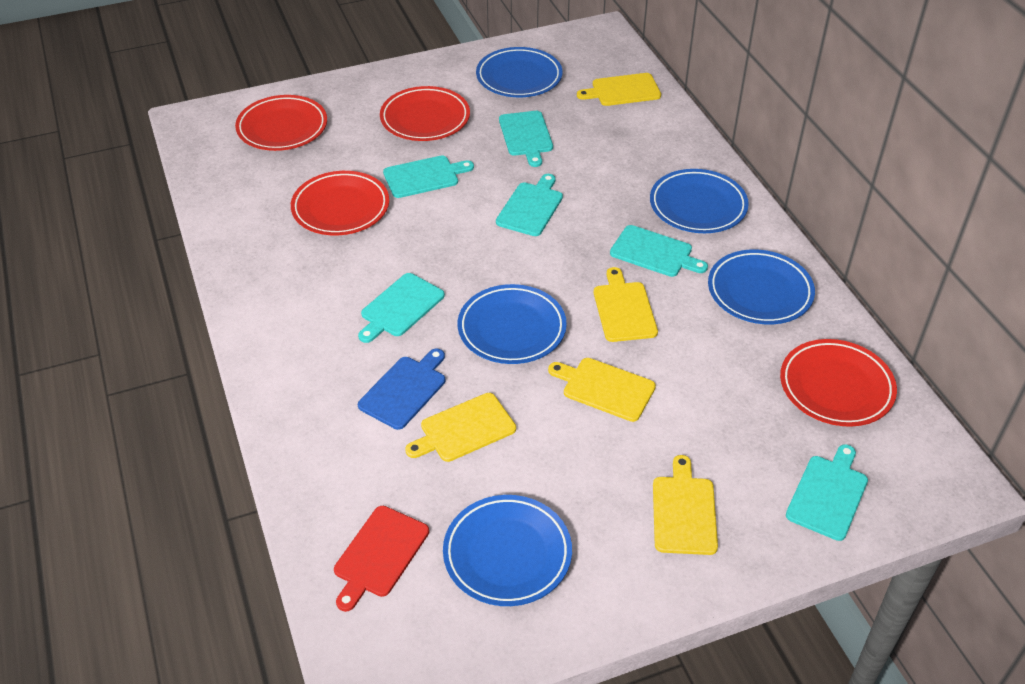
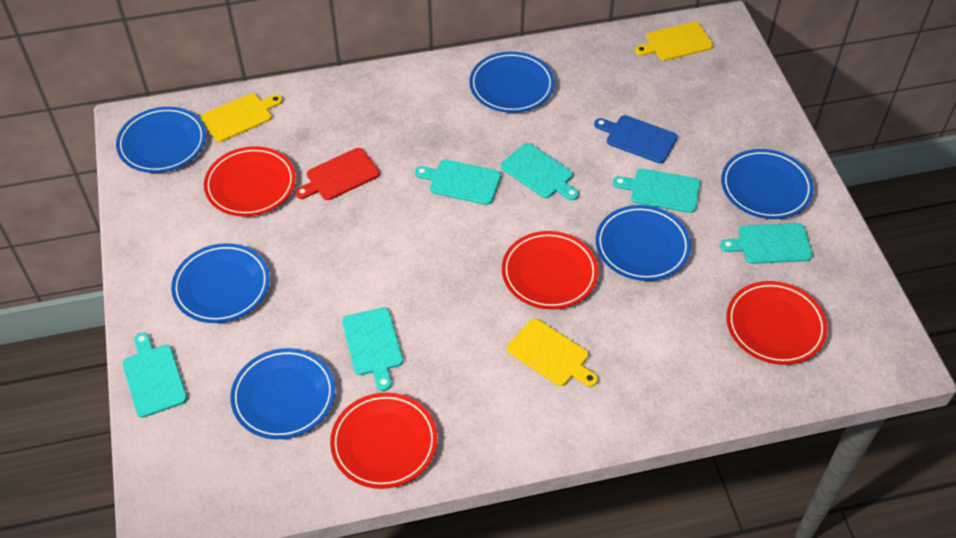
blue plate: 5 -> 6
yellow cutting board: 5 -> 3

